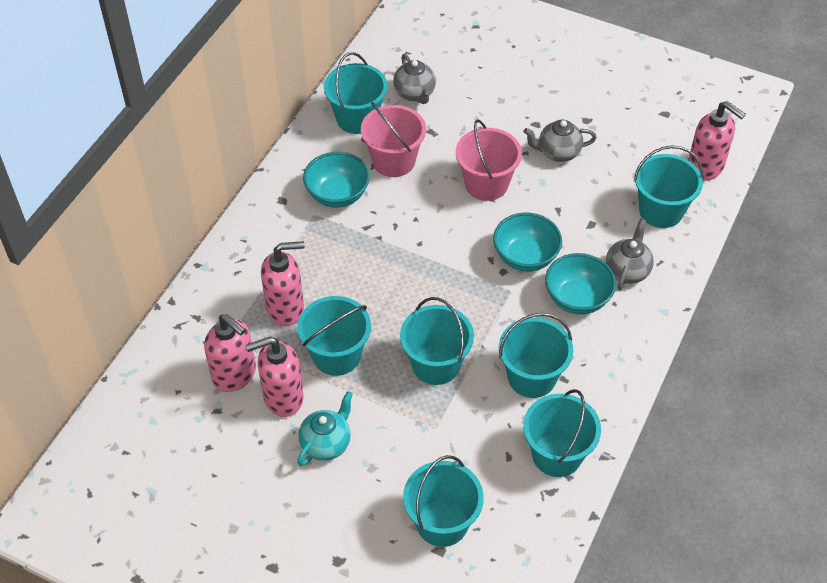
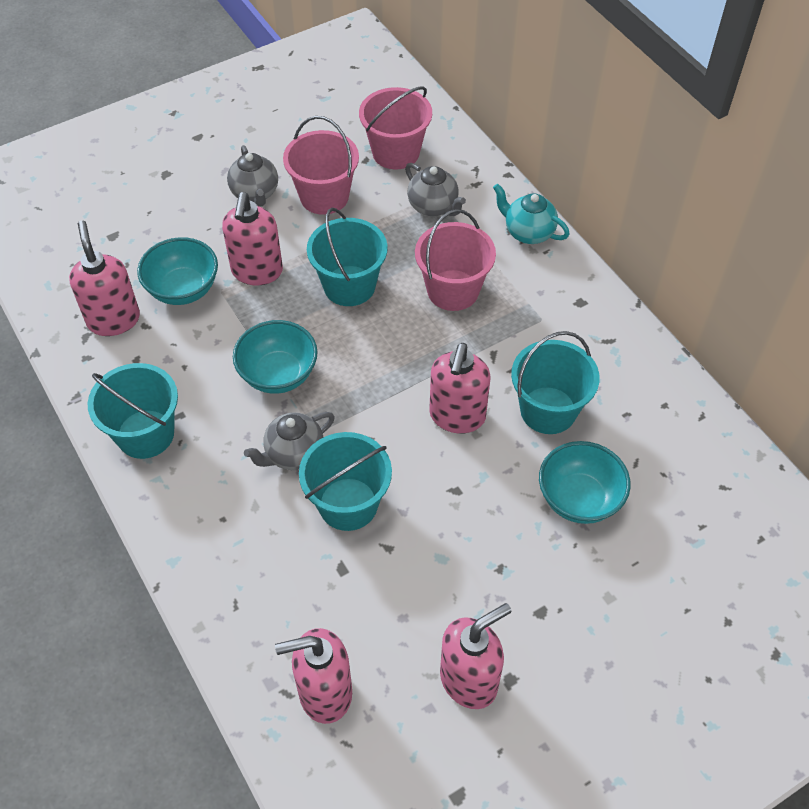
pink bucket: 2 -> 3
pink soap dispenser: 4 -> 5
turquoise bucket: 7 -> 4

